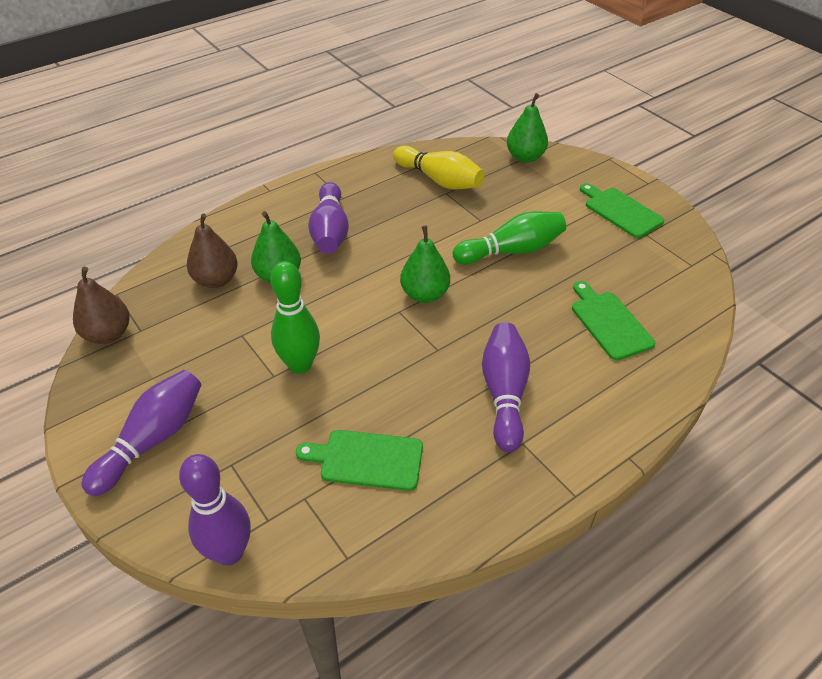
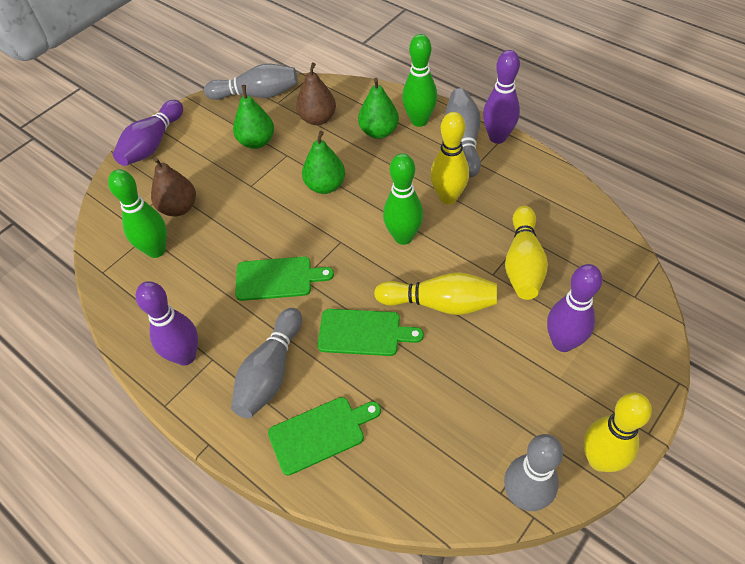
green bowling pin: 2 -> 3
grey bowling pin: 0 -> 4
yellow bowling pin: 1 -> 4

